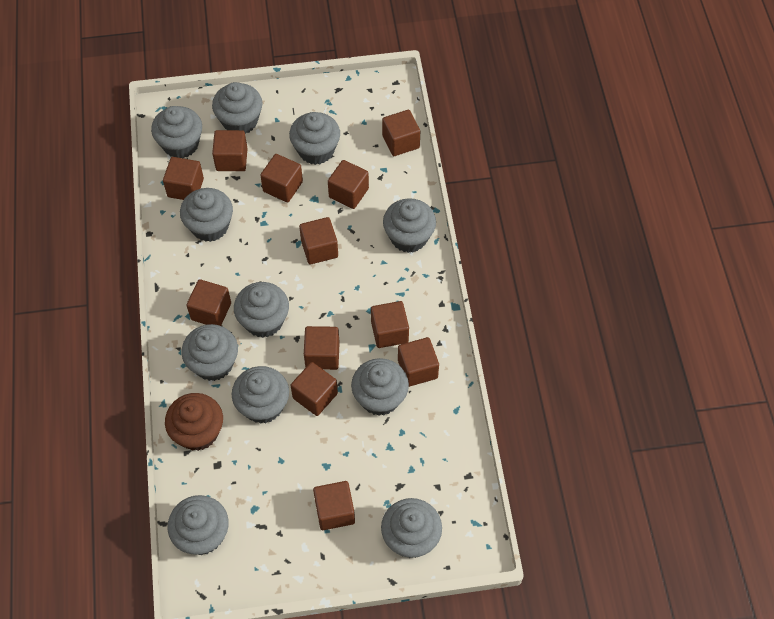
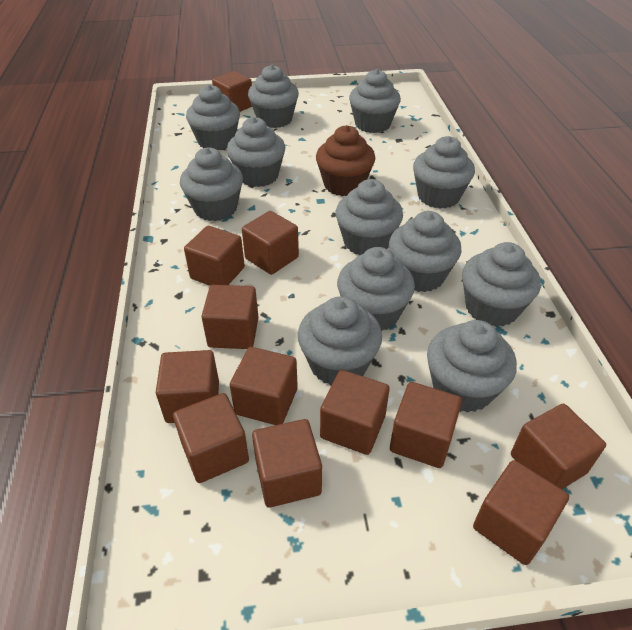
grey cupcake: 11 -> 12

